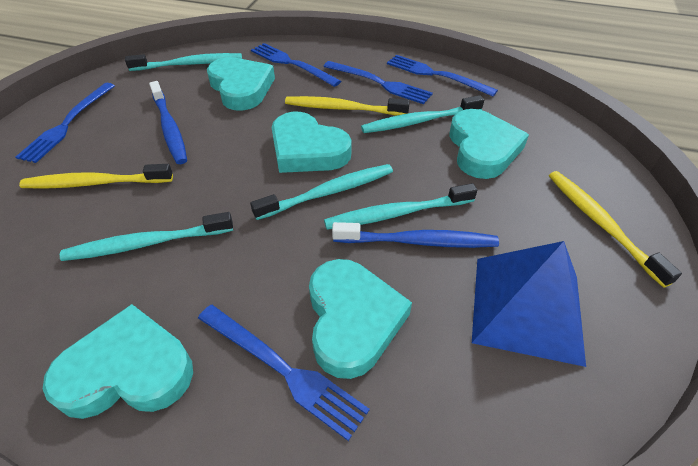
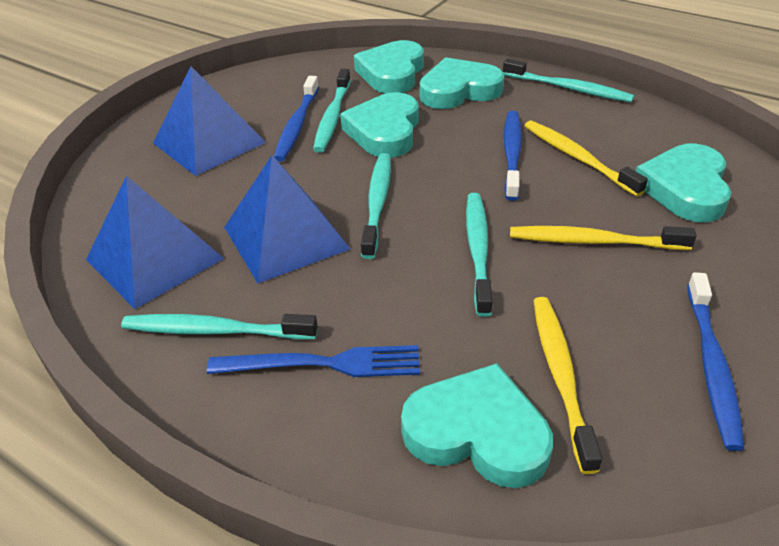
blue fork: 5 -> 1
blue pyramid: 1 -> 3
blue toothbrush: 2 -> 3

